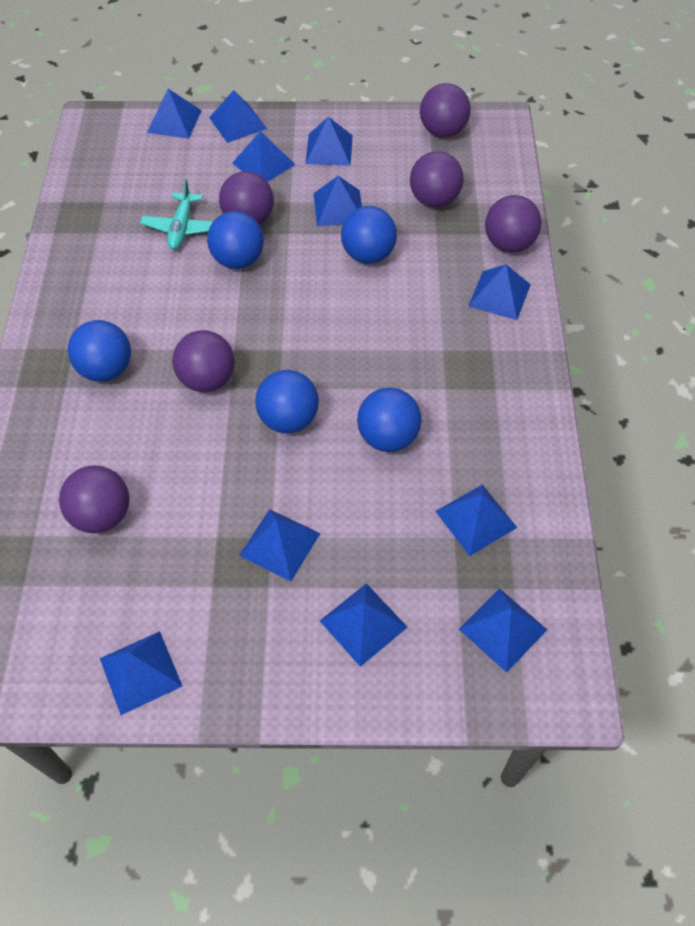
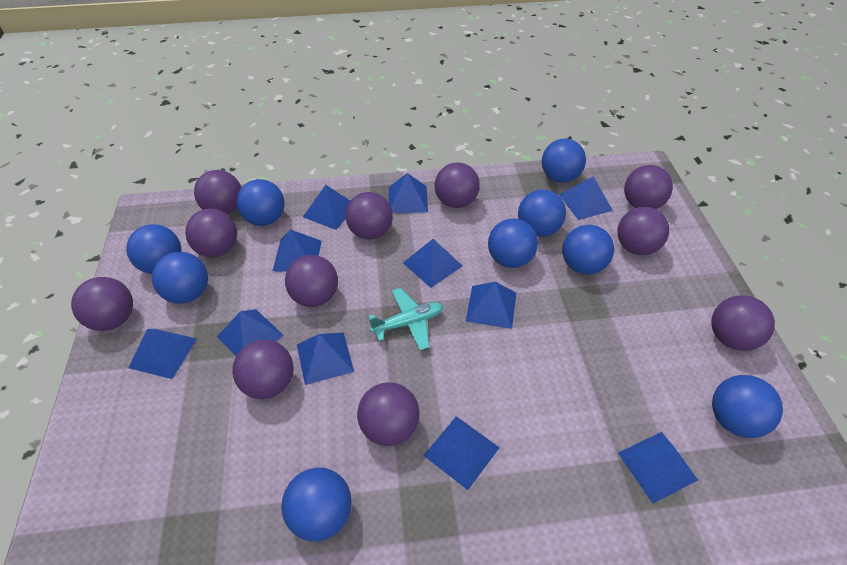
blue ball: 5 -> 9
purple ball: 6 -> 11

